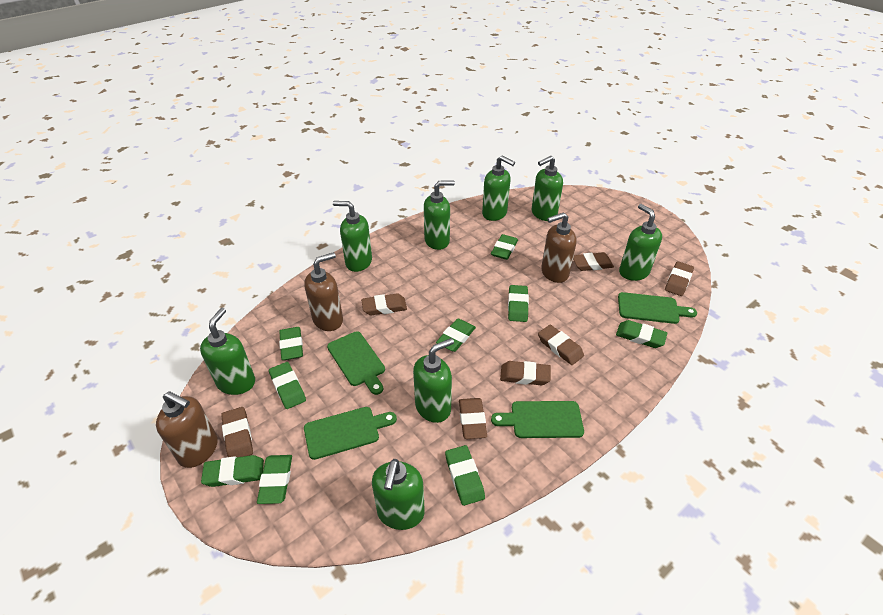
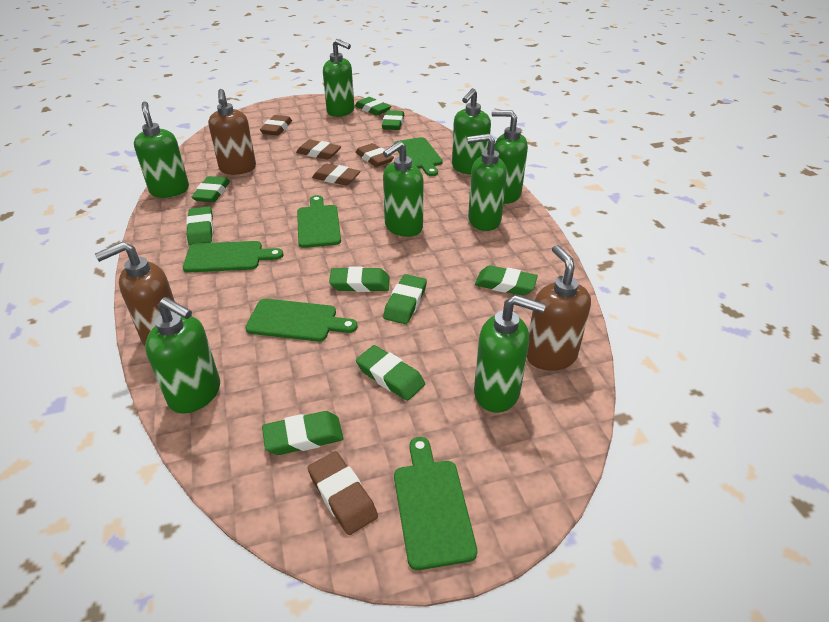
brown eraser: 7 -> 5
green cutting board: 4 -> 5

